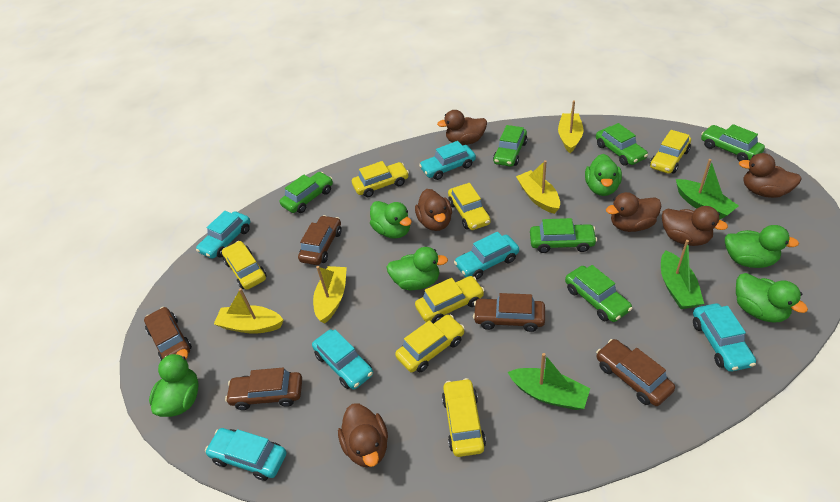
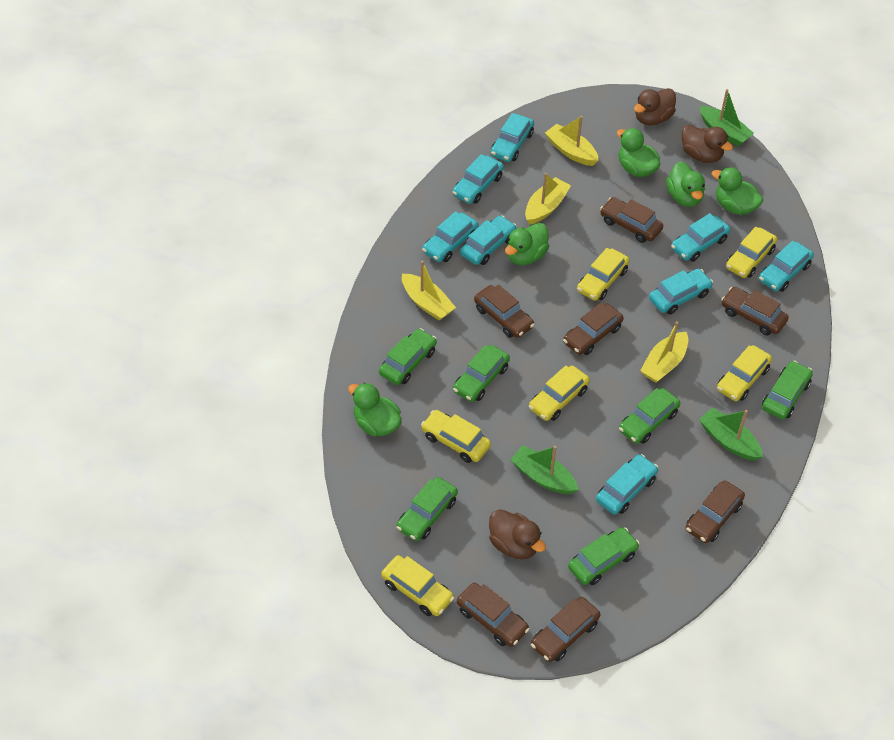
brown car: 5 -> 7
brown duck: 6 -> 3
green duck: 6 -> 5
turquoise car: 6 -> 8
yellow car: 7 -> 6

